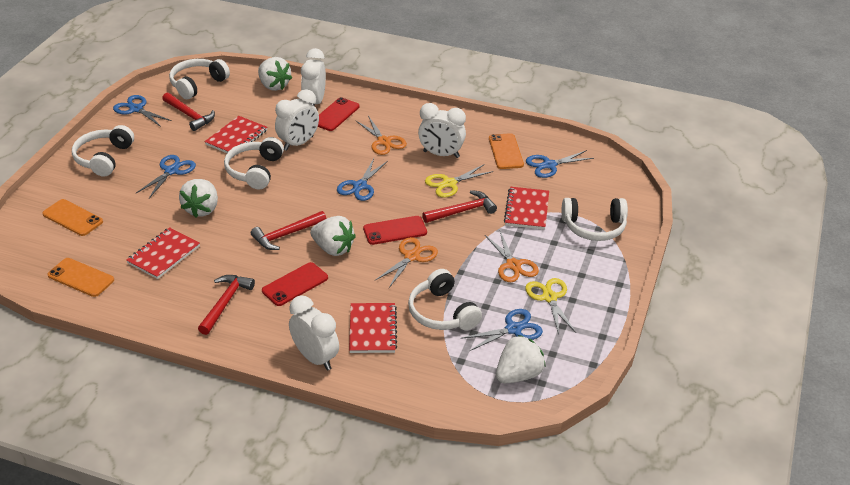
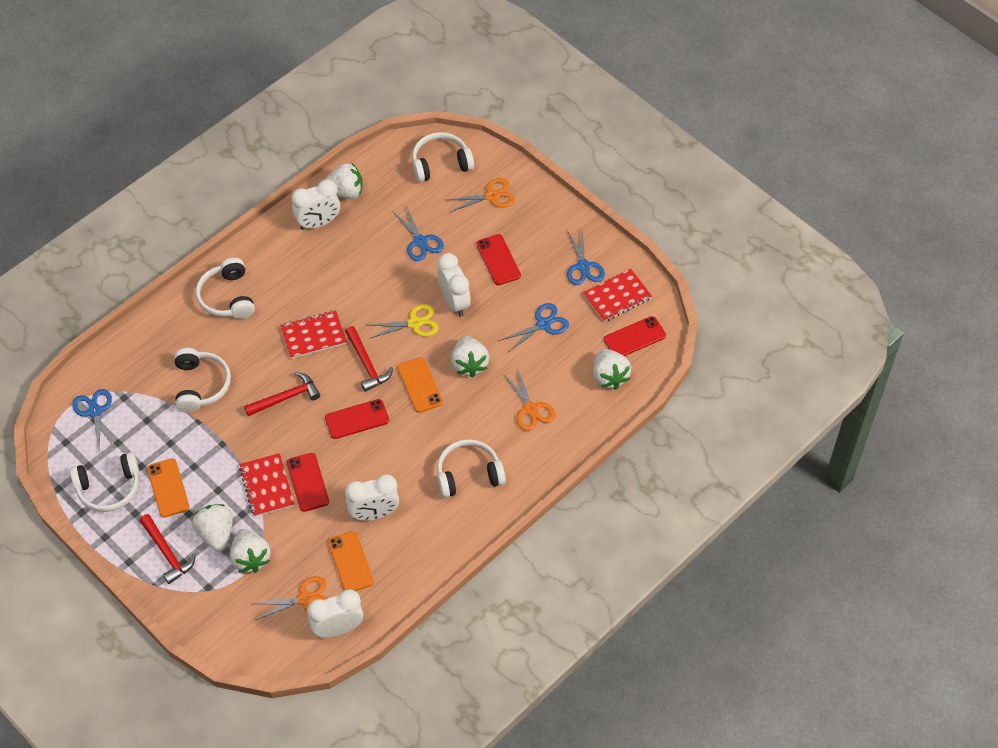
blue scissors: 5 -> 4
red hammer: 4 -> 3
red notebook: 4 -> 3
red phone: 3 -> 4
white strawberry: 4 -> 5
yellow scissors: 2 -> 1

